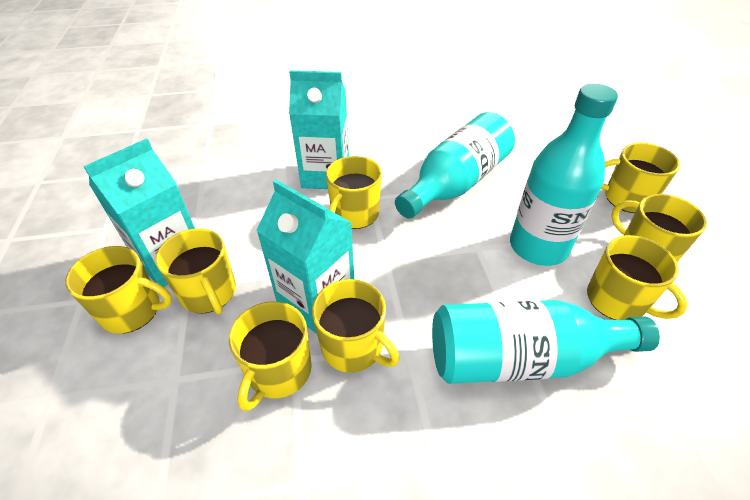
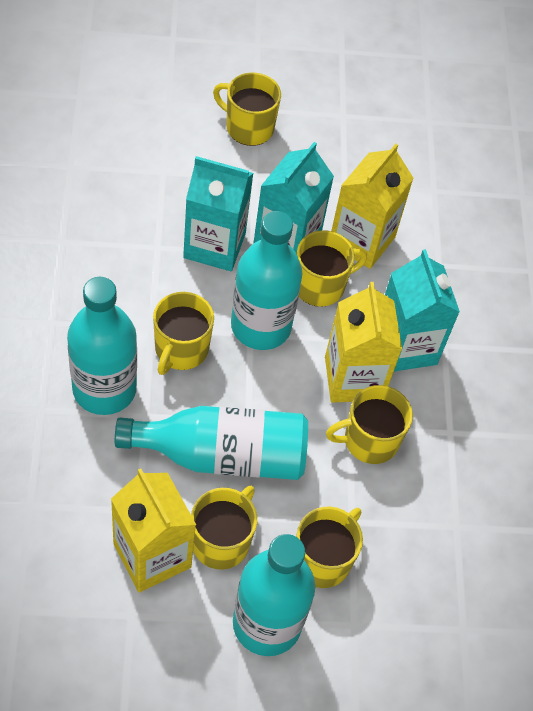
turquoise bottle: 3 -> 4
yellow carton: 0 -> 3
yellow mug: 8 -> 6

